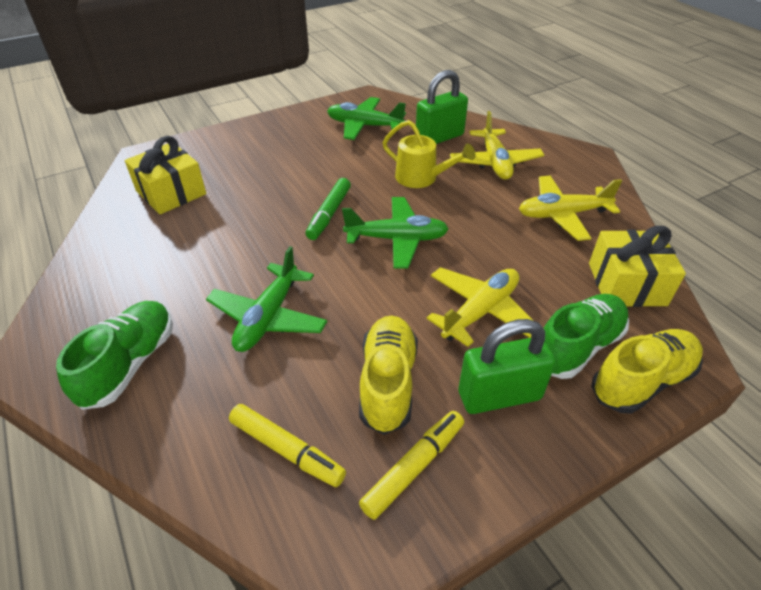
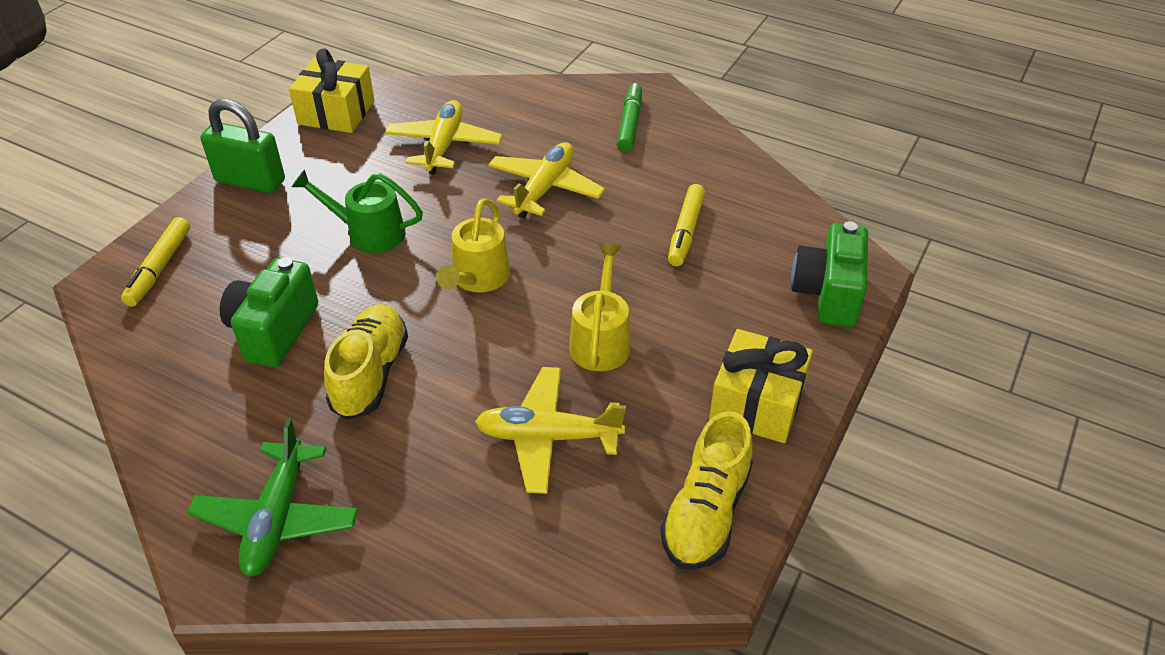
green camera: 0 -> 2
green padlock: 2 -> 1
green plane: 3 -> 1
green shoe: 2 -> 0
green watering can: 0 -> 1
yellow watering can: 1 -> 2

